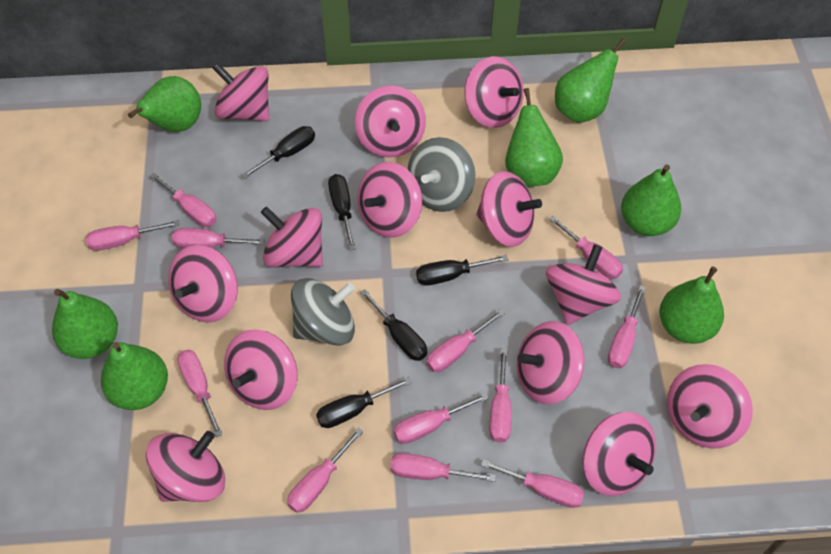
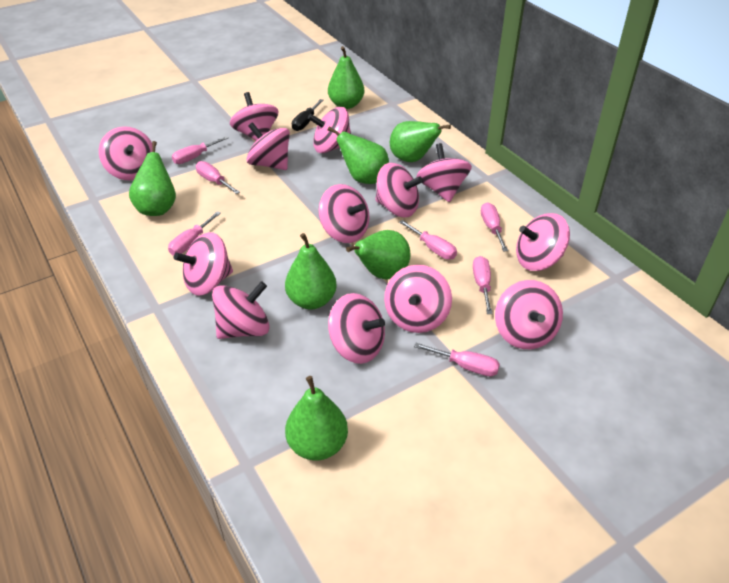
black screwdriver: 5 -> 1
grey spinning top: 2 -> 0
pink screwdriver: 12 -> 7

